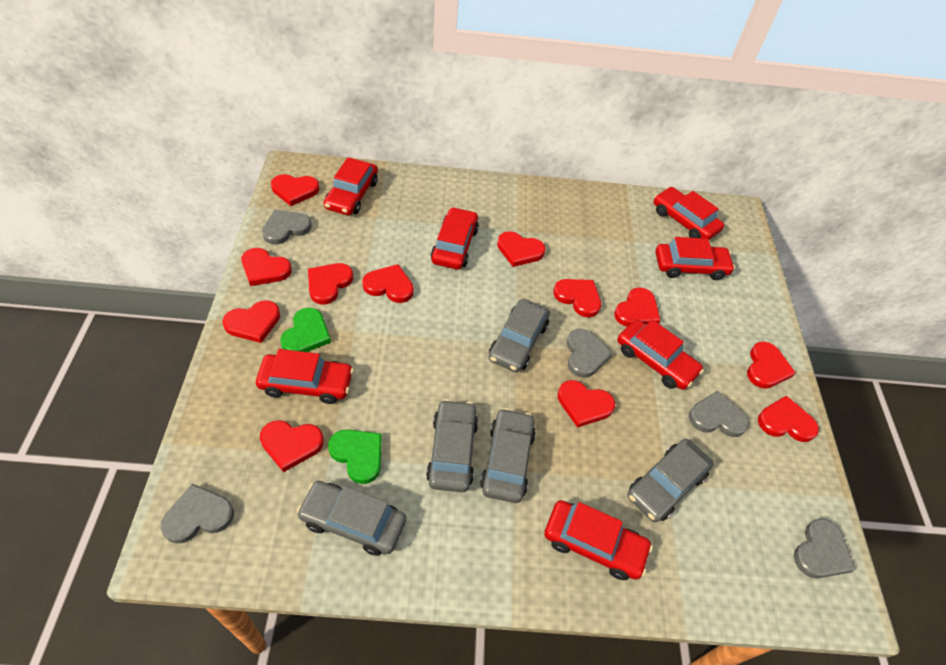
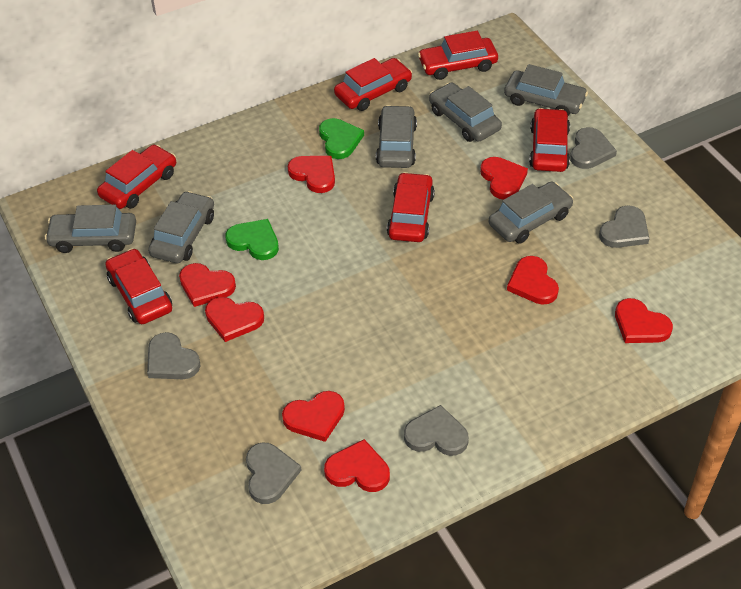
grey car: 5 -> 6
red car: 7 -> 6
red heart: 12 -> 8

